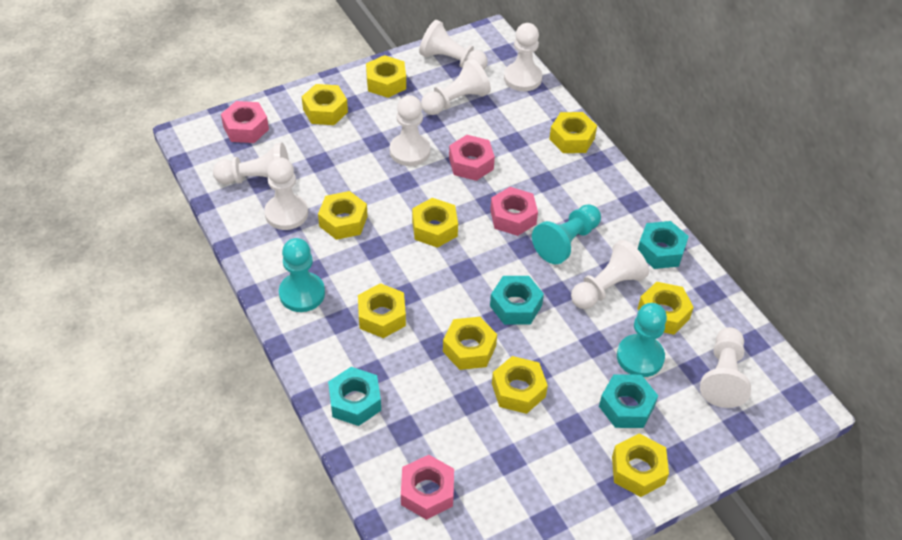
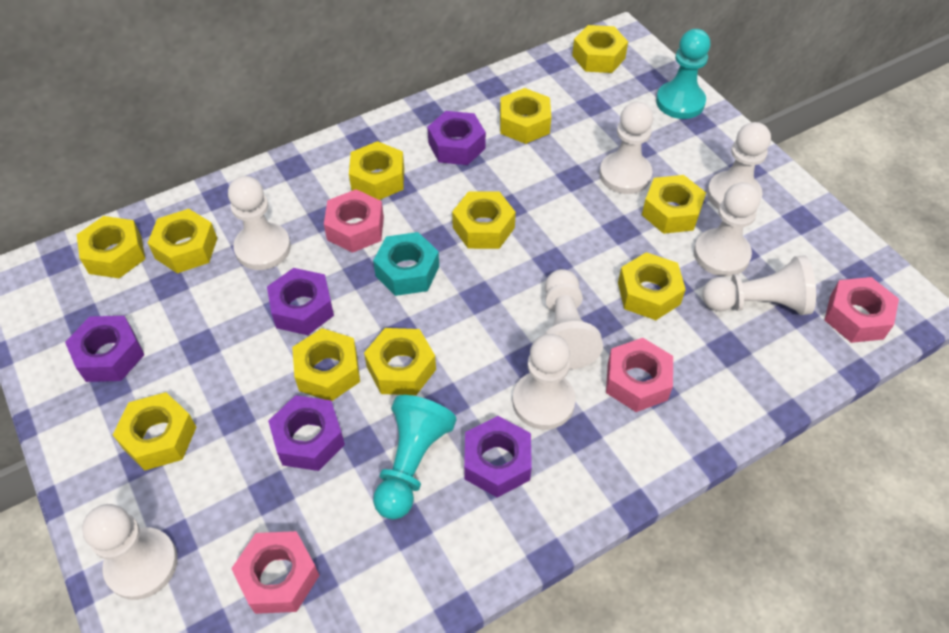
purple nut: 0 -> 5
turquoise nut: 4 -> 1
turquoise pawn: 3 -> 2
yellow nut: 10 -> 11

